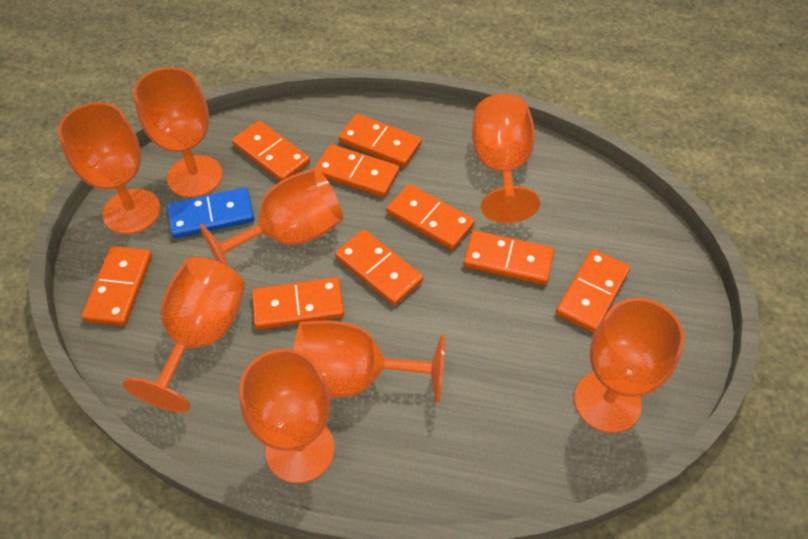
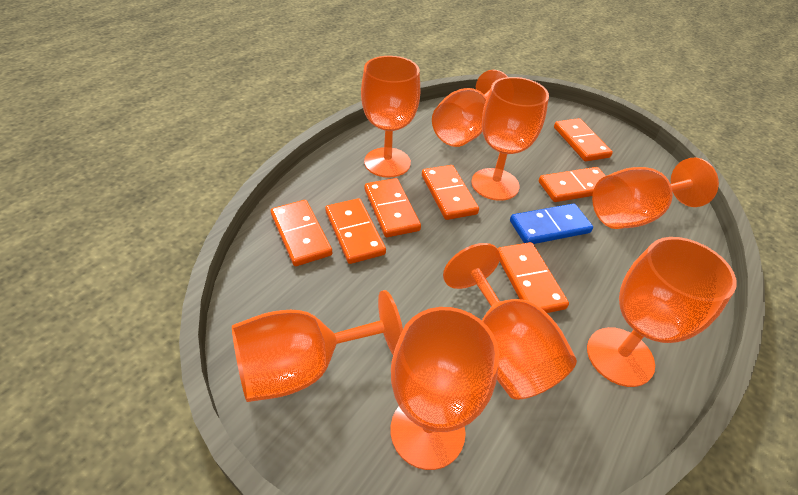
orange domino: 9 -> 7

